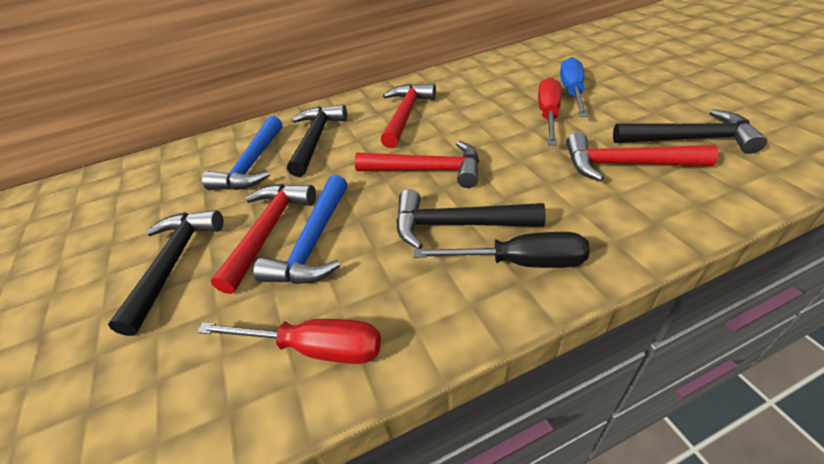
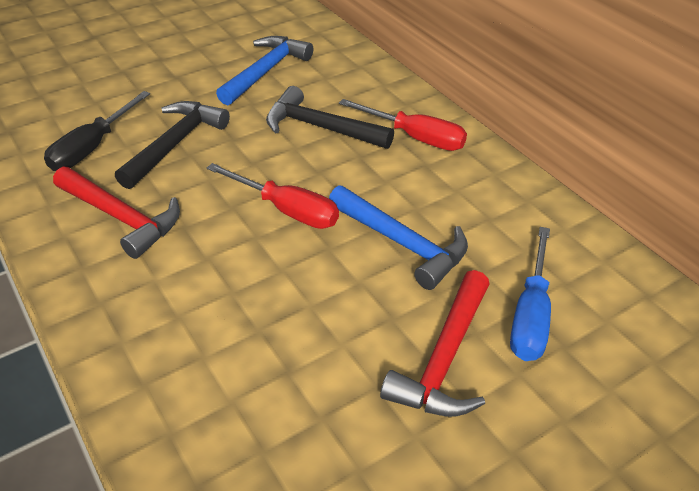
black hammer: 4 -> 2
red hammer: 4 -> 2

